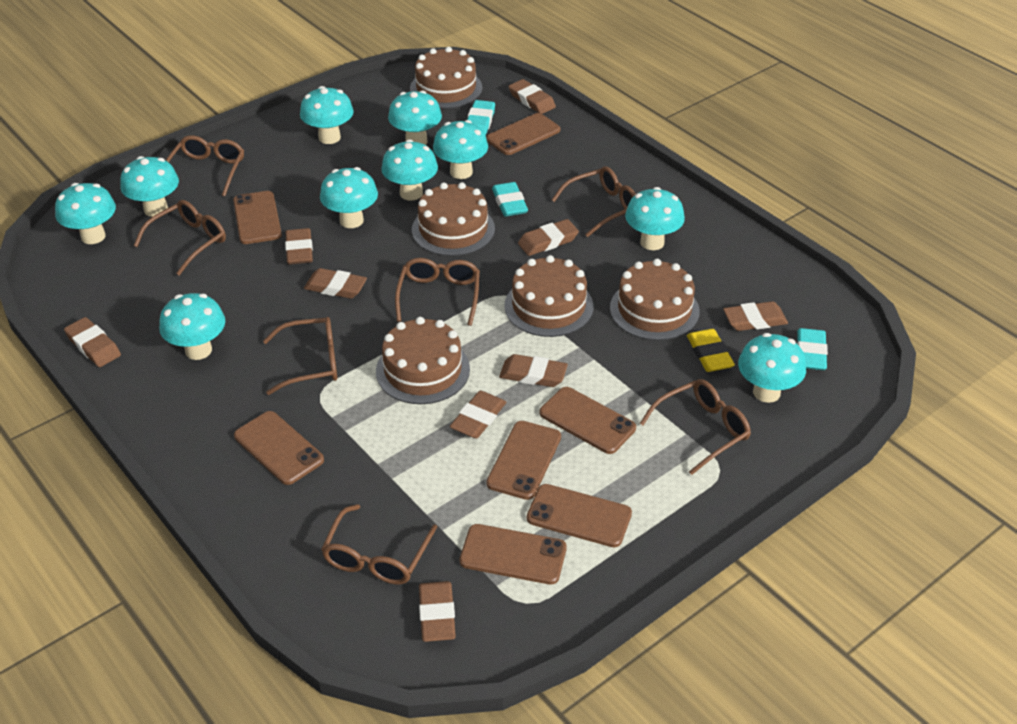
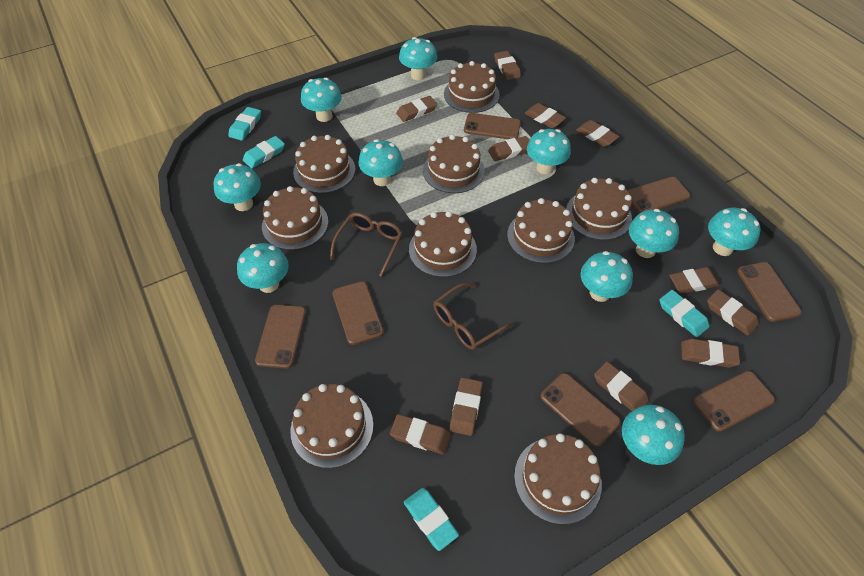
brown cake: 5 -> 9
brown eraser: 9 -> 11
brown glasses: 7 -> 2
turquoise eraser: 3 -> 4
yellow eraser: 1 -> 0

